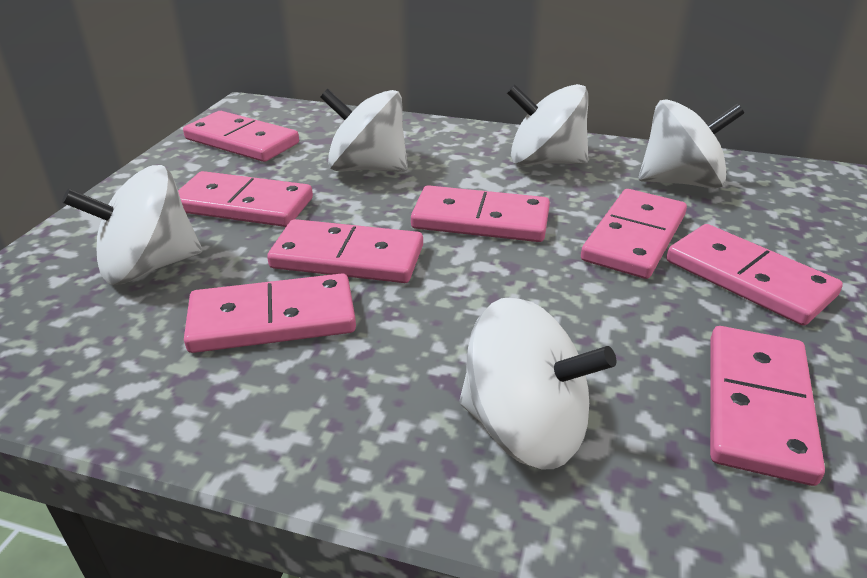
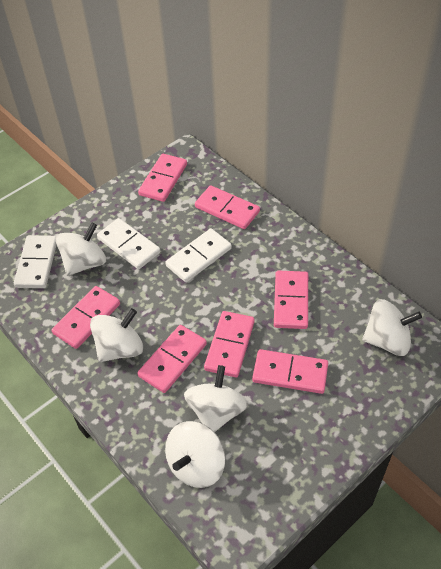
pink domino: 8 -> 7
white domino: 0 -> 3

